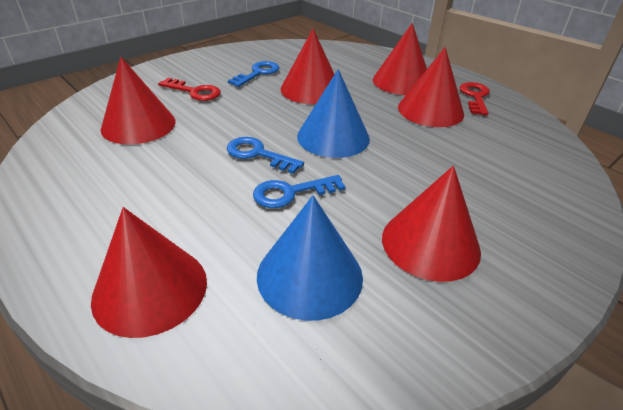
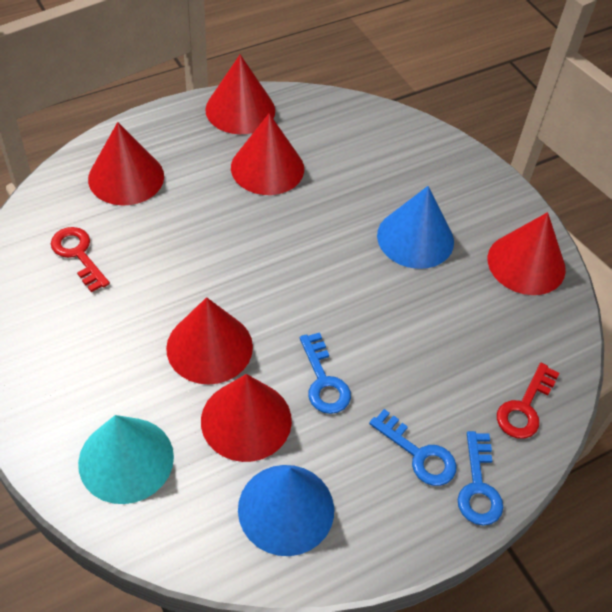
turquoise cone: 0 -> 1

